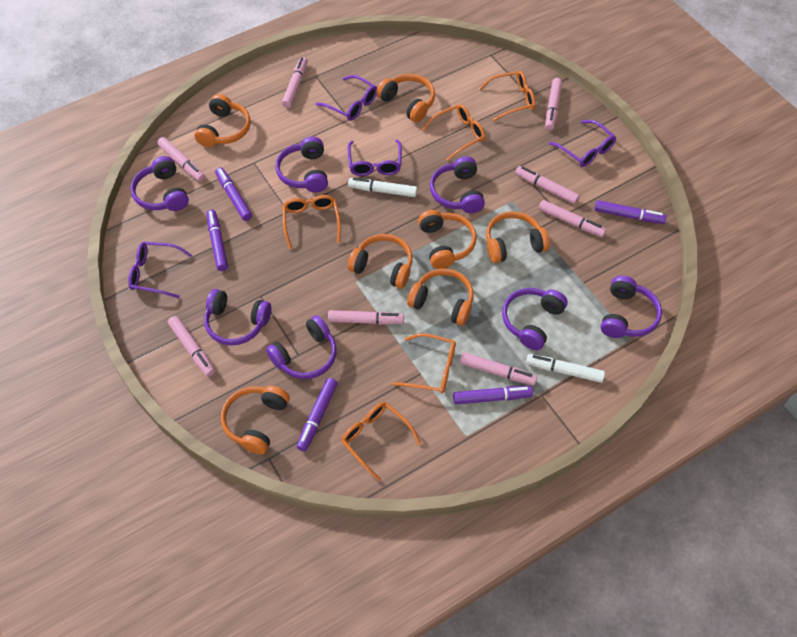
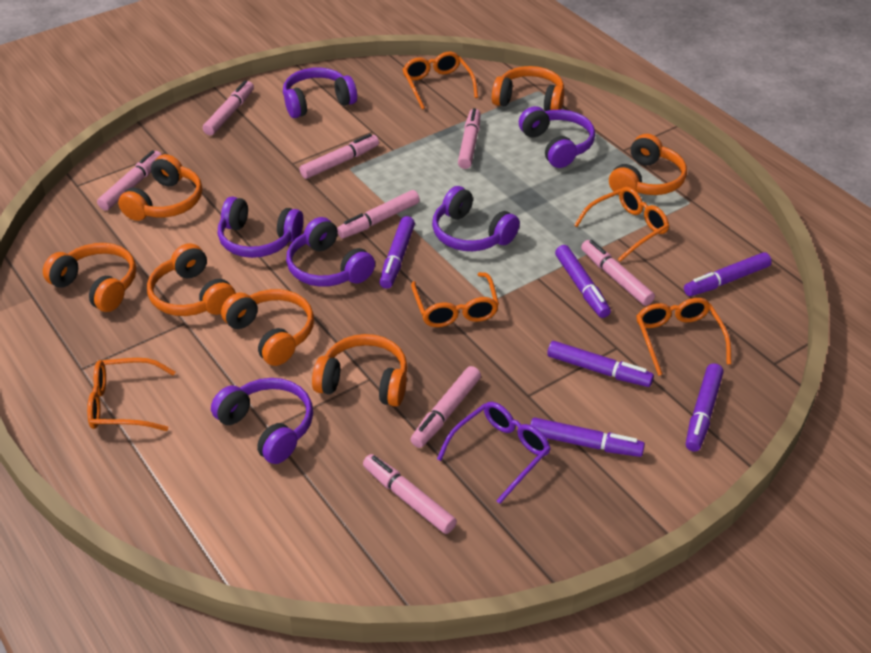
purple glasses: 4 -> 1
purple headphones: 7 -> 6
purple marker: 5 -> 6
white marker: 2 -> 0

